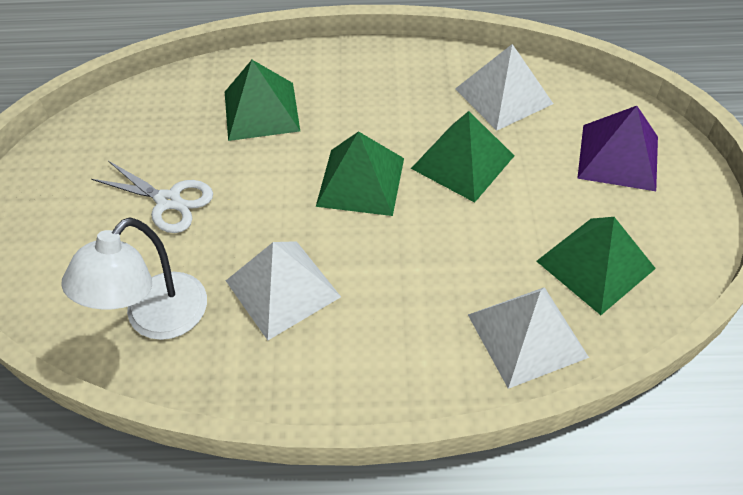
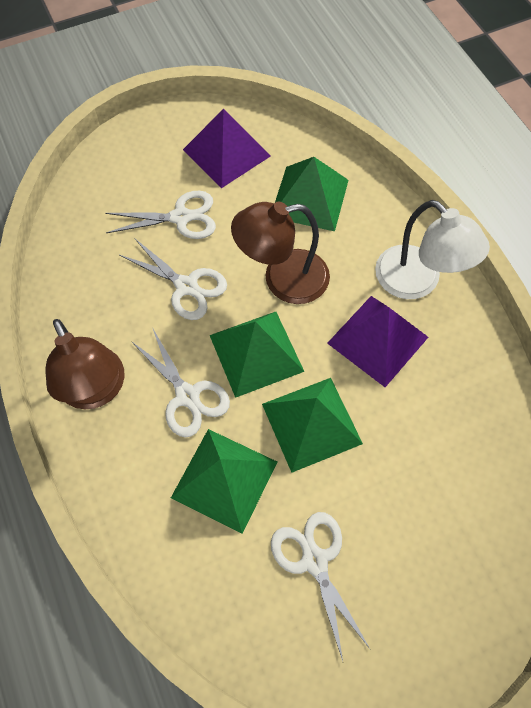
brown lamp: 0 -> 2
purple pyramid: 1 -> 2
white pyramid: 3 -> 0
white scissors: 1 -> 4

